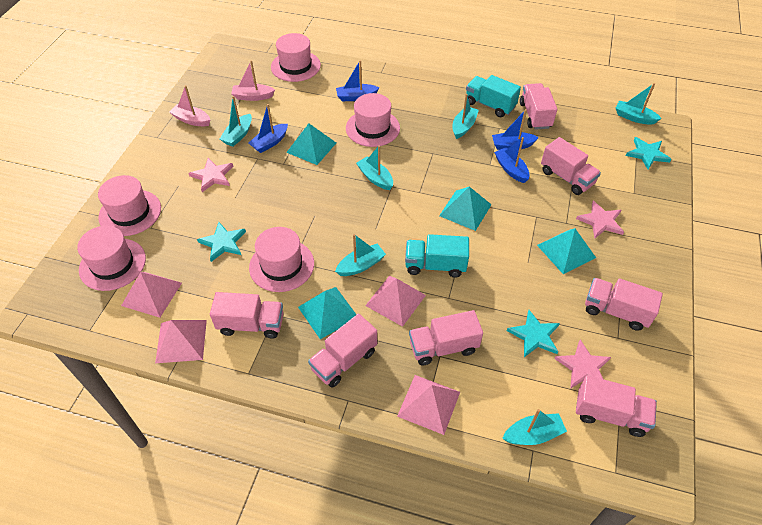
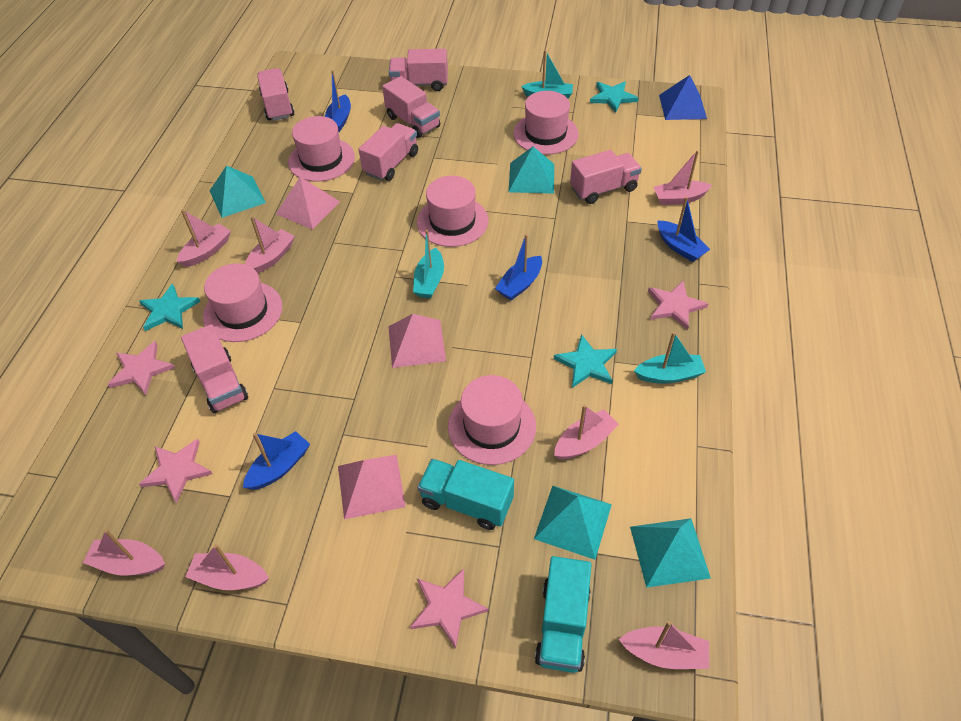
blue pyramid: 0 -> 1
pink boat: 2 -> 7
pink pyramid: 4 -> 3
pink star: 3 -> 4
pink truck: 7 -> 6
turquoise boat: 6 -> 3

